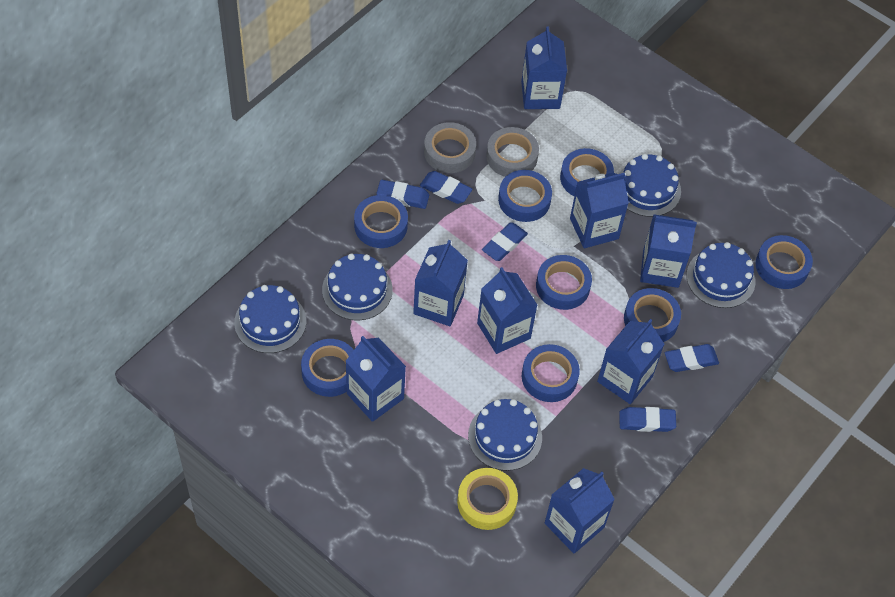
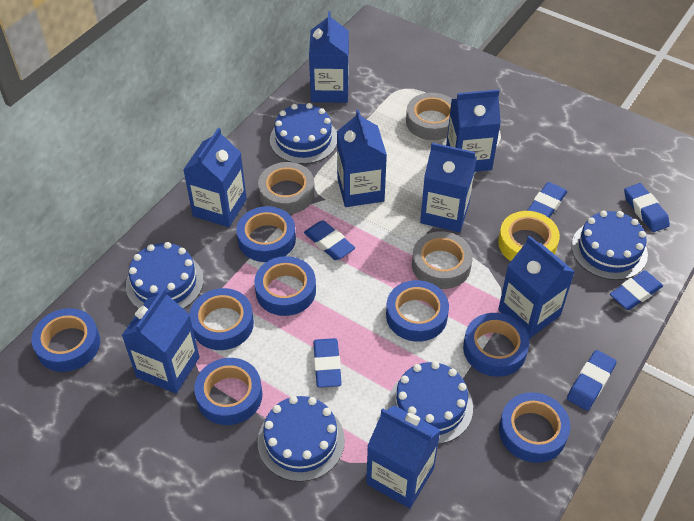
blue eraser: 5 -> 6
grey tape: 2 -> 3

